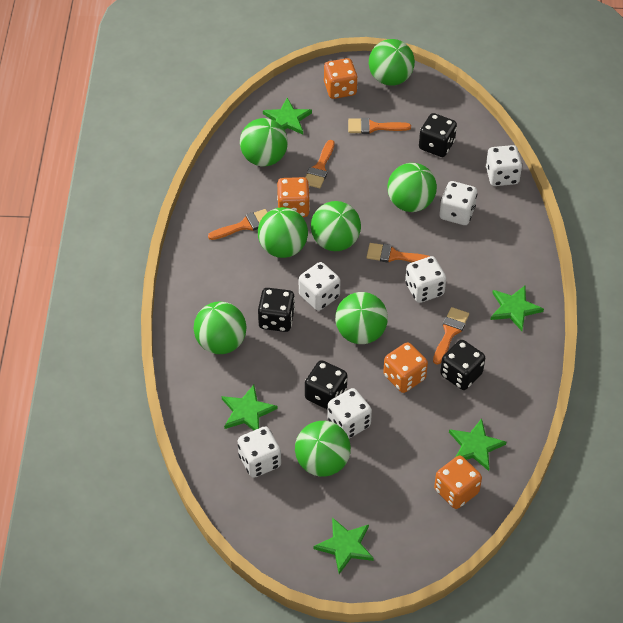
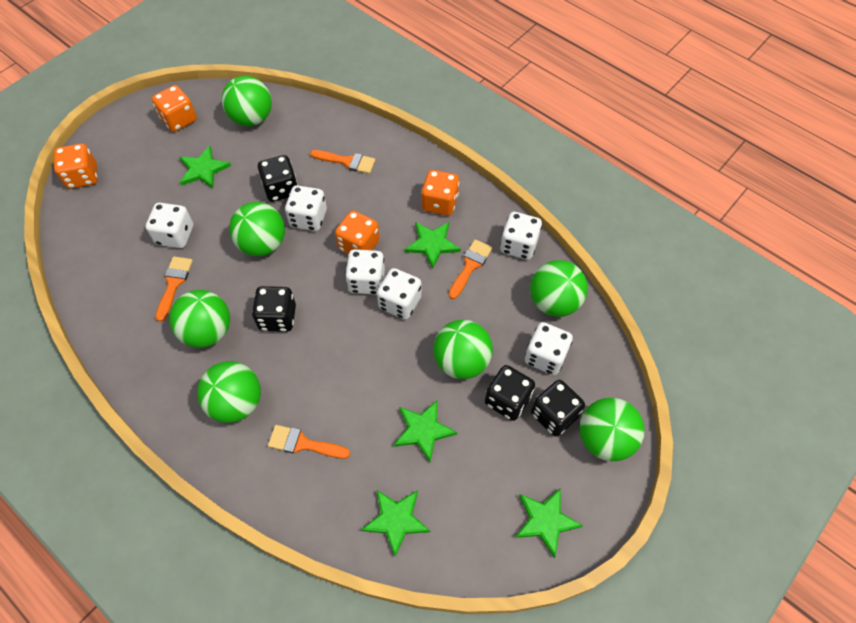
green ball: 8 -> 7
orange brush: 5 -> 4

